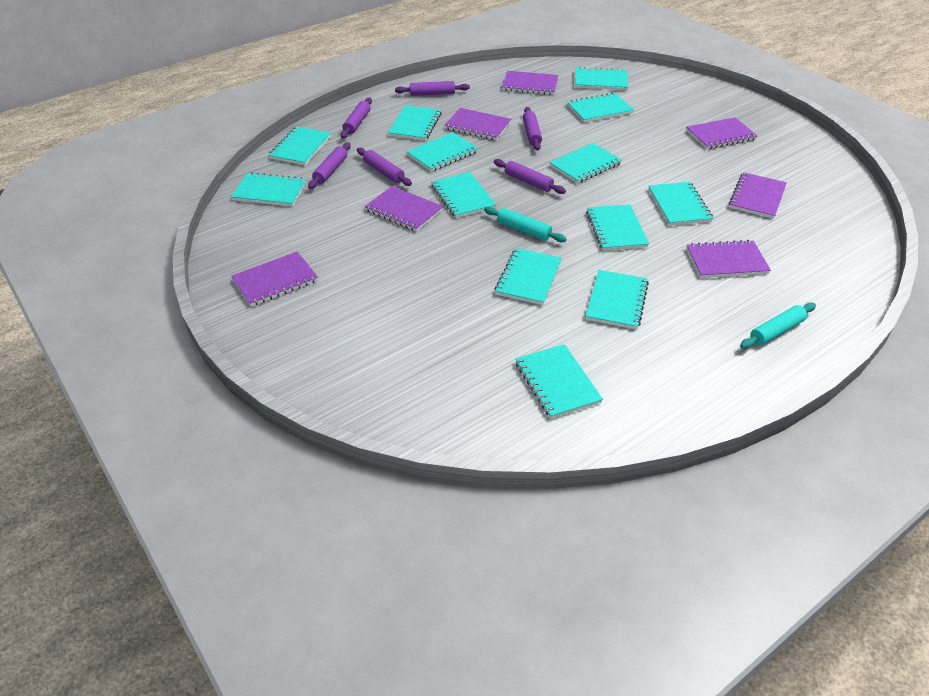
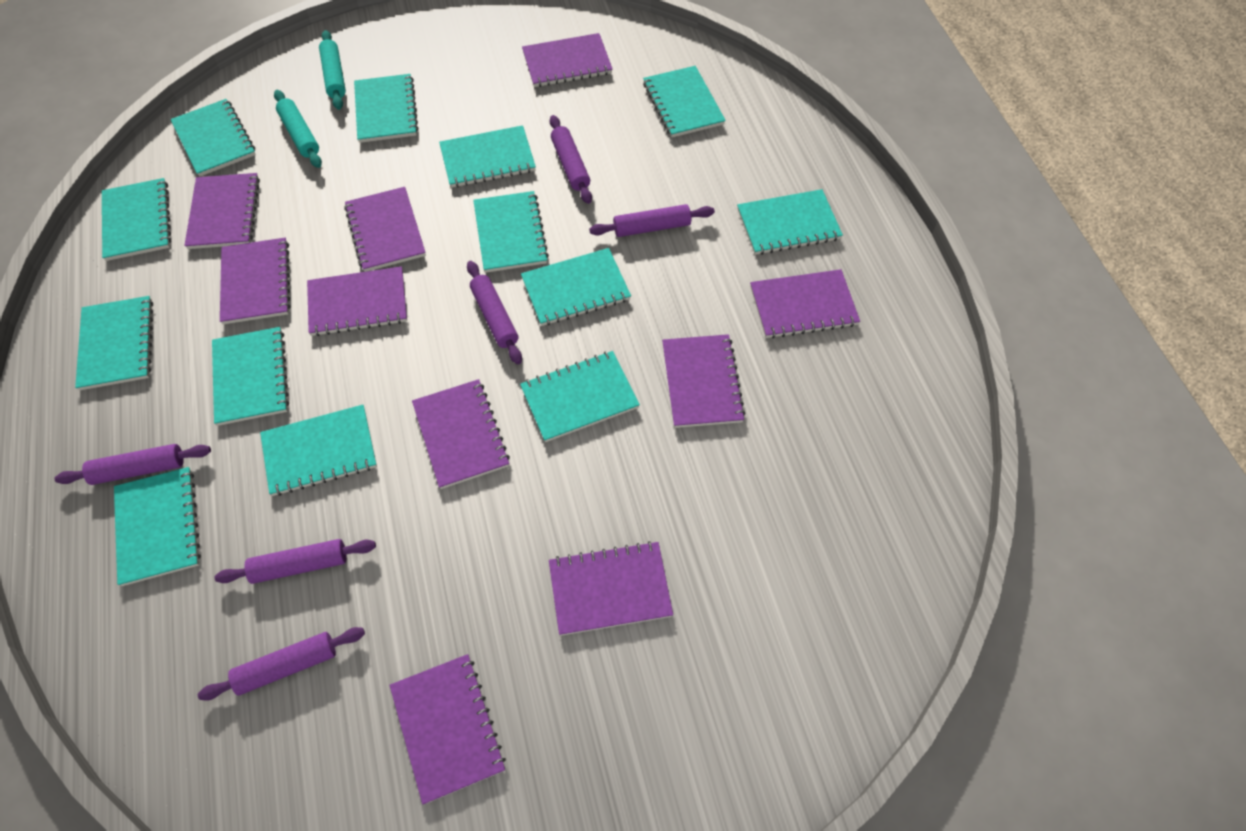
purple notebook: 7 -> 10

